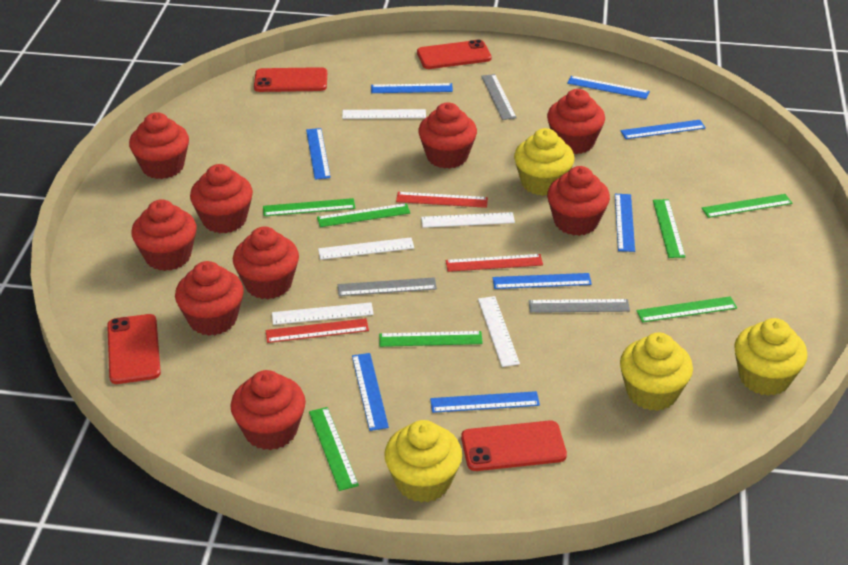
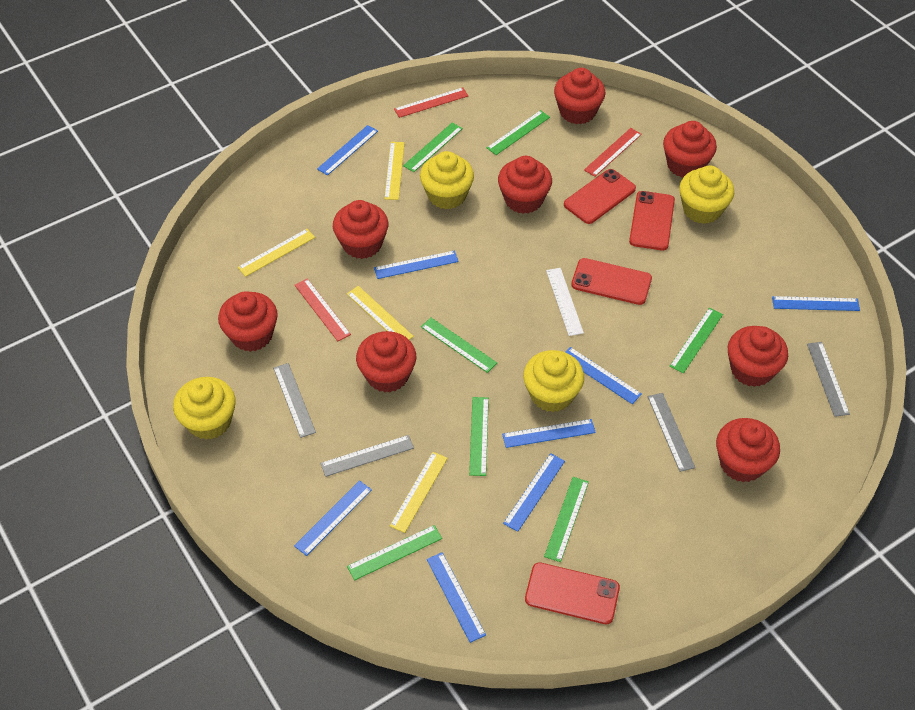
grey ruler: 3 -> 4
red cupcake: 9 -> 8
white ruler: 5 -> 1
yellow ruler: 0 -> 4

